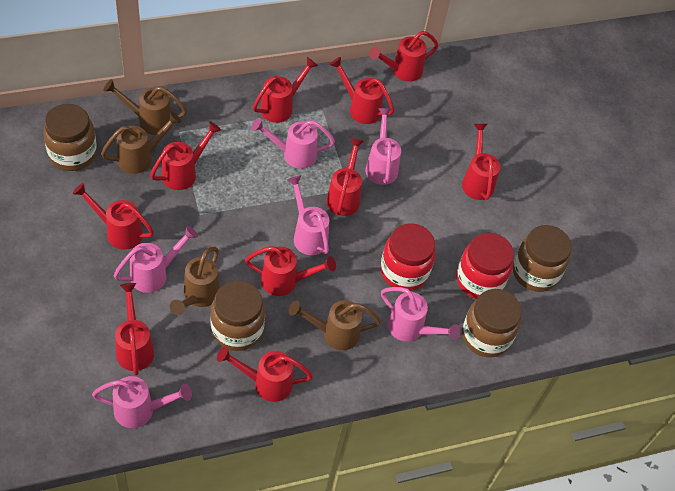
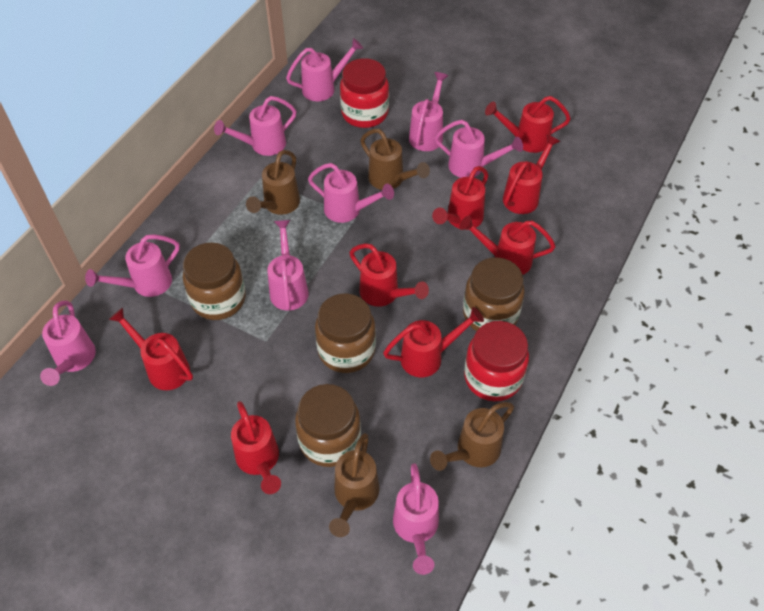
pink watering can: 6 -> 9
red watering can: 10 -> 8

